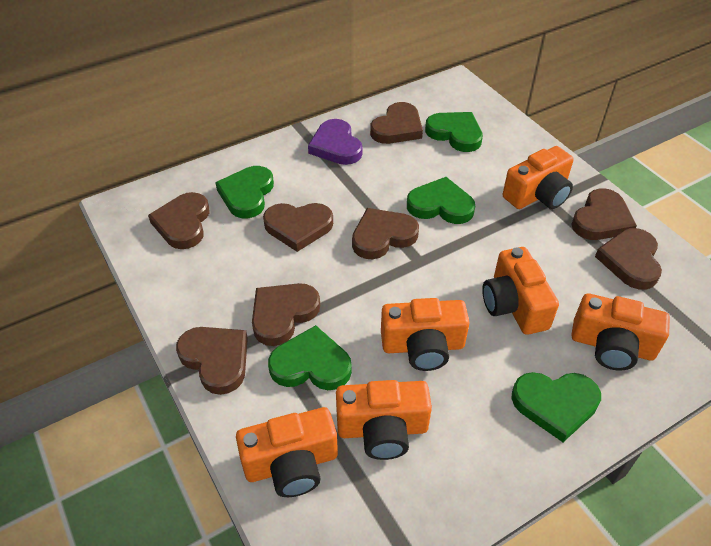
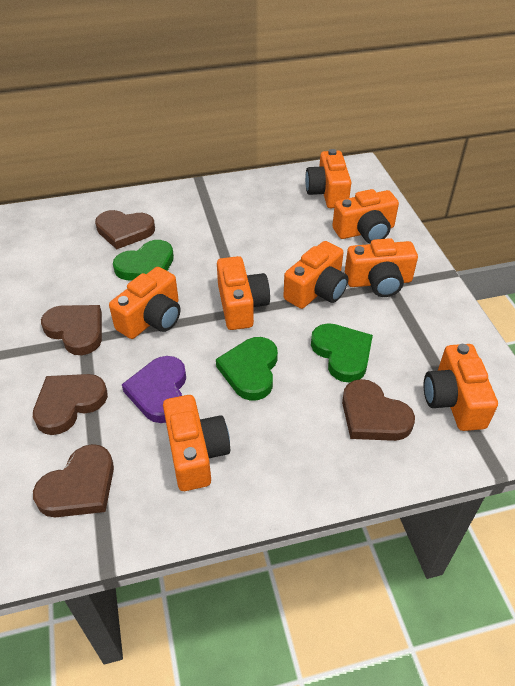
brown heart: 8 -> 5
green heart: 5 -> 3
orange camera: 6 -> 8

